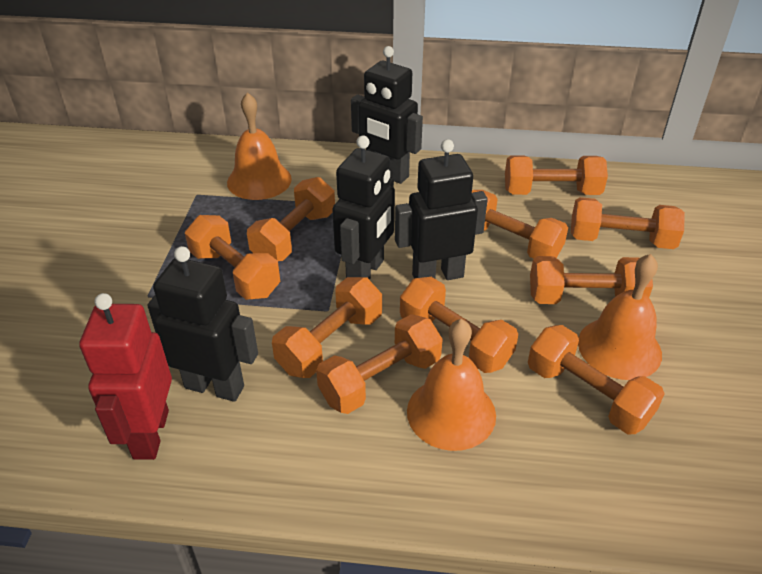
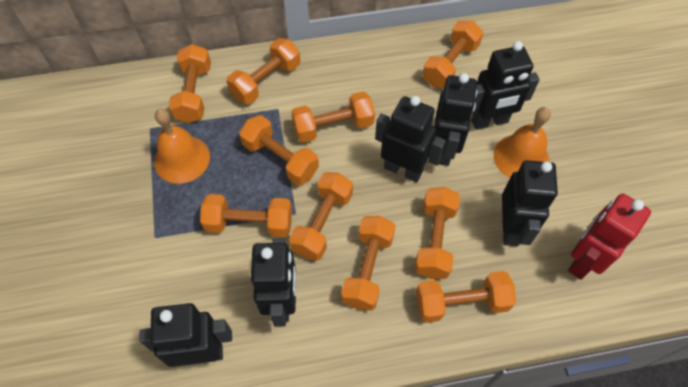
black robot: 4 -> 6
orange bell: 3 -> 2

